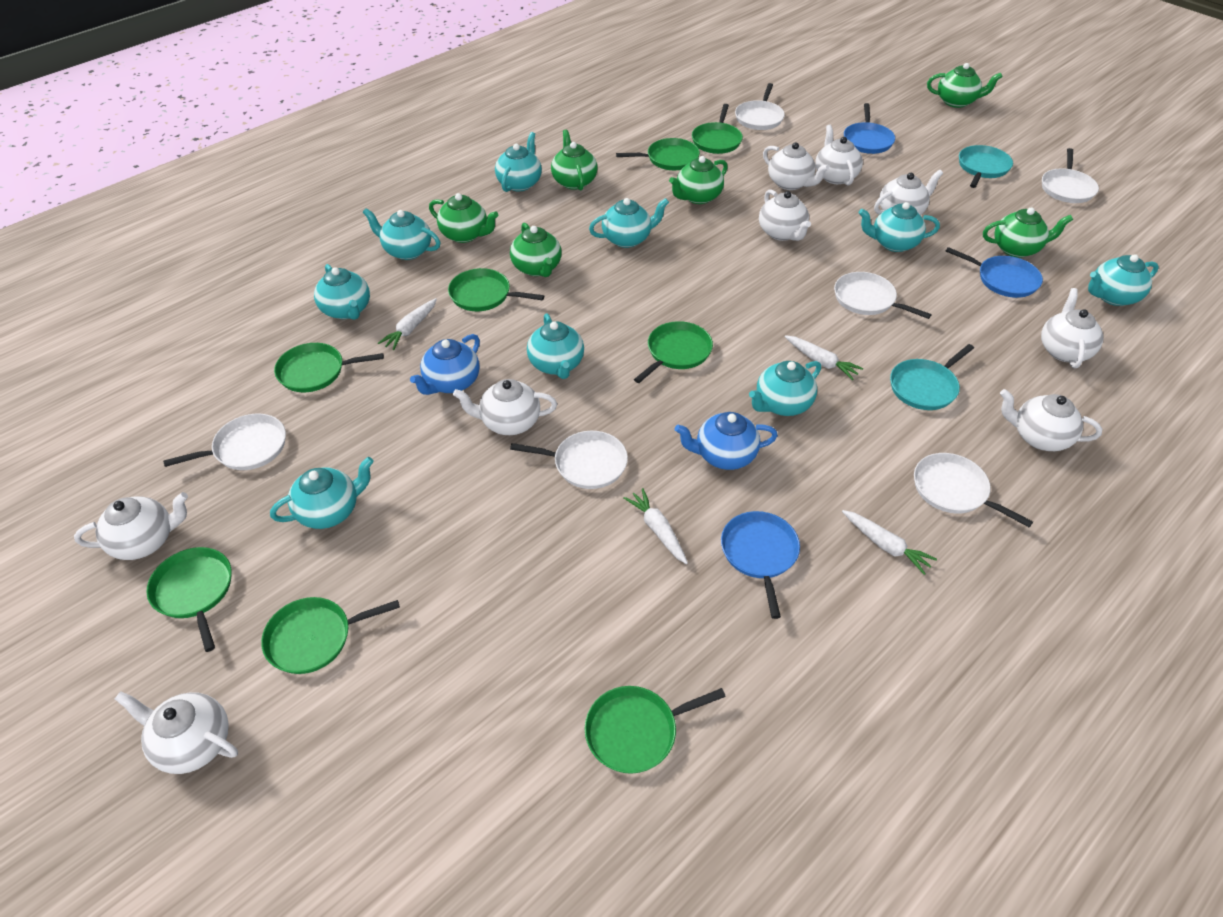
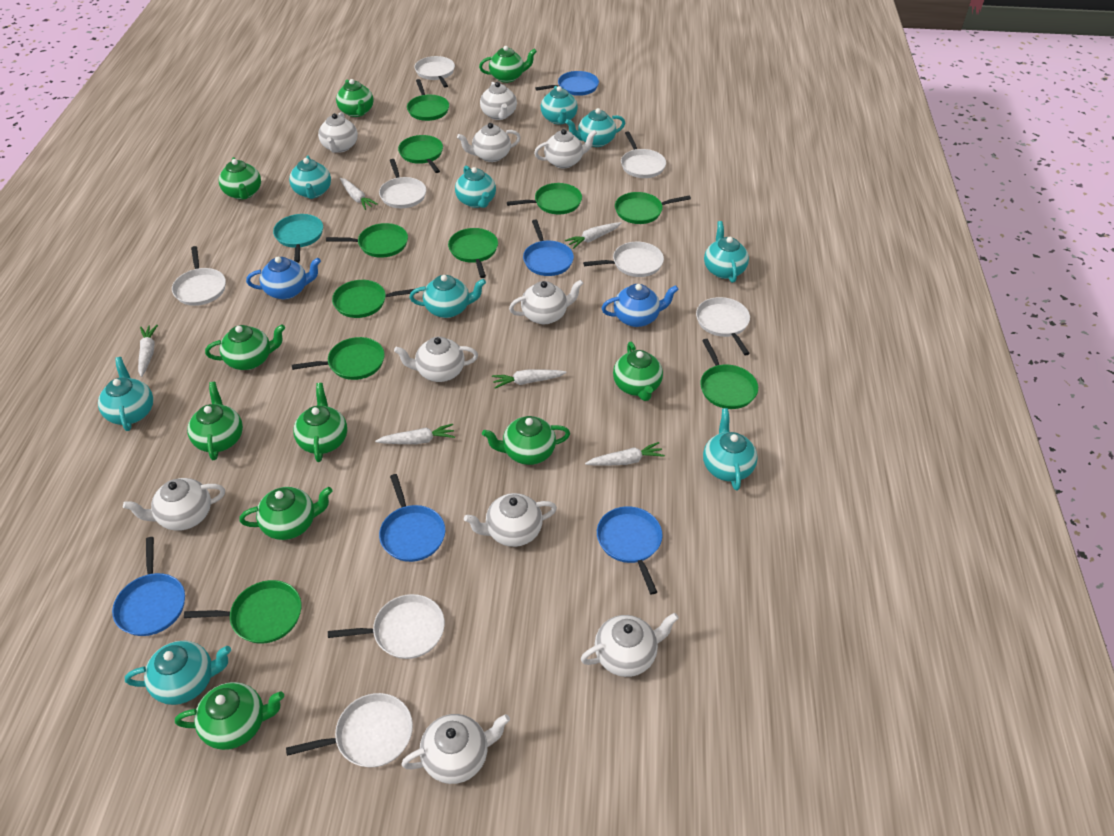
blue pan: 3 -> 5
green pan: 8 -> 10
green teapot: 6 -> 10
turquoise pan: 2 -> 1
white carrot: 4 -> 6
white pan: 6 -> 8
white teapot: 9 -> 10

